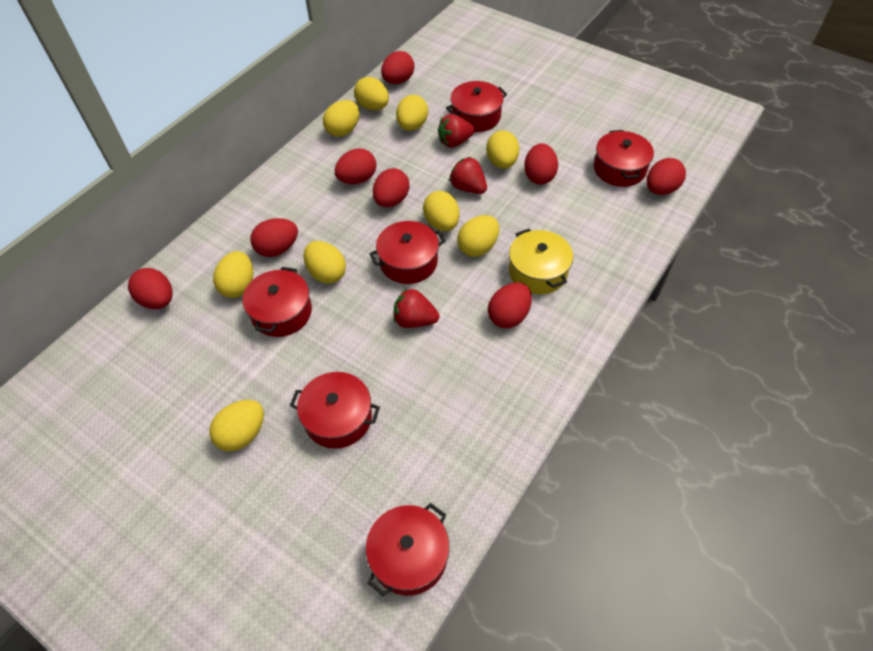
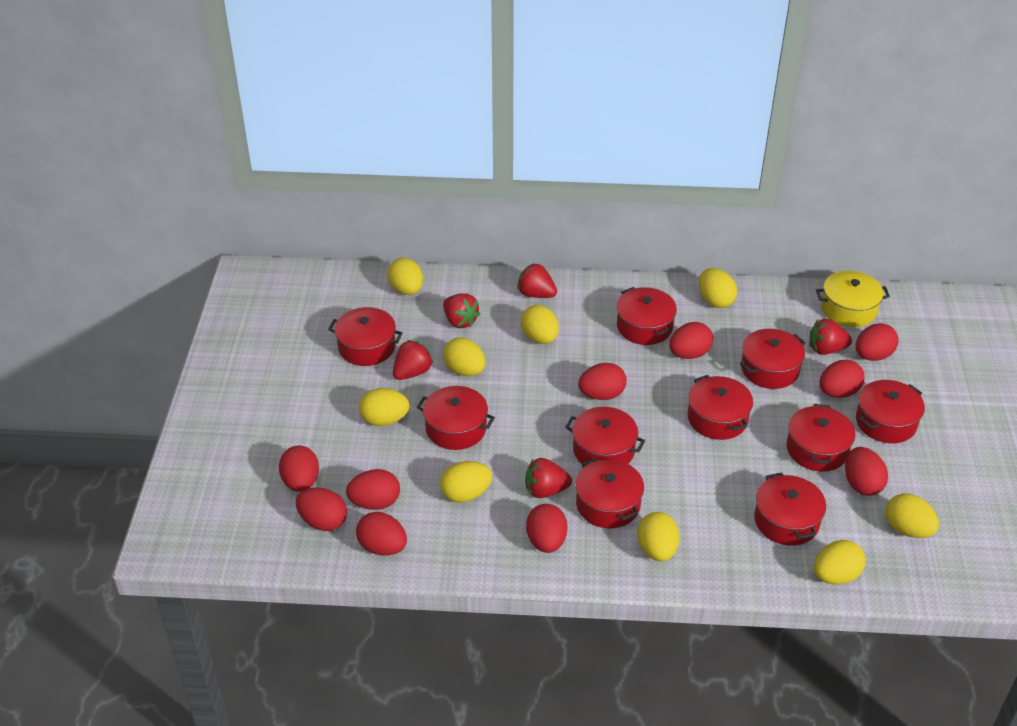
red egg: 8 -> 10
red pot: 6 -> 10
red strawberry: 3 -> 5

